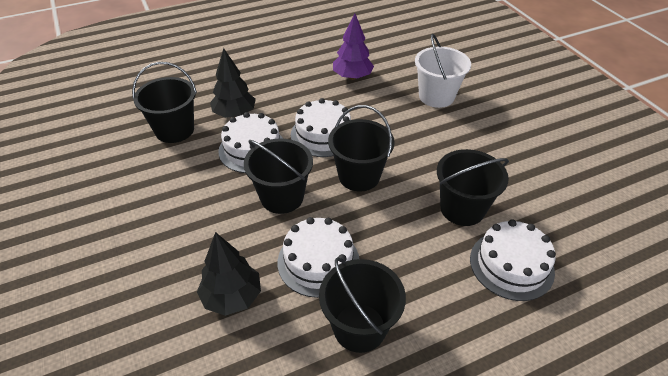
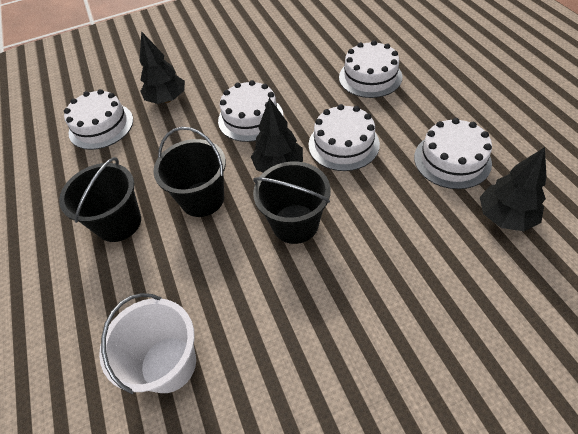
black bucket: 5 -> 3
black tree: 2 -> 3
purple tree: 1 -> 0
white cake: 4 -> 5

